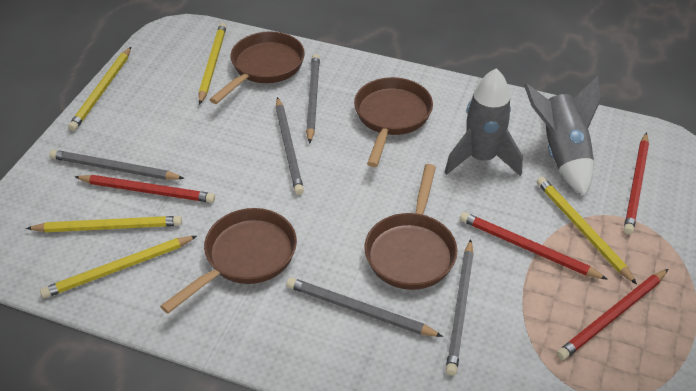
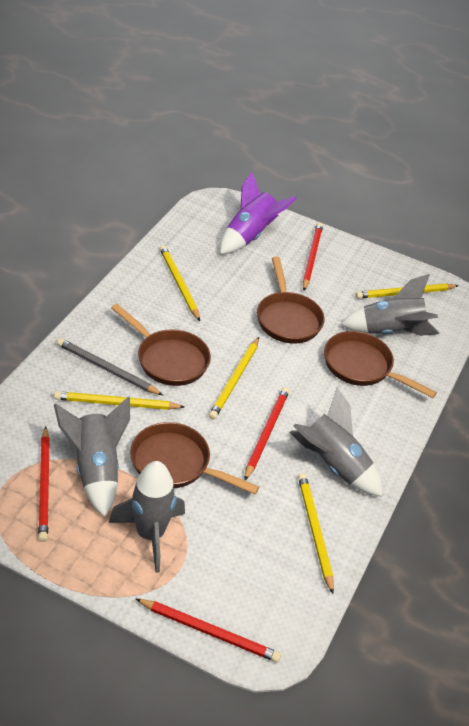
grey pencil: 5 -> 1
grey rocket: 2 -> 4
purple rocket: 0 -> 1

